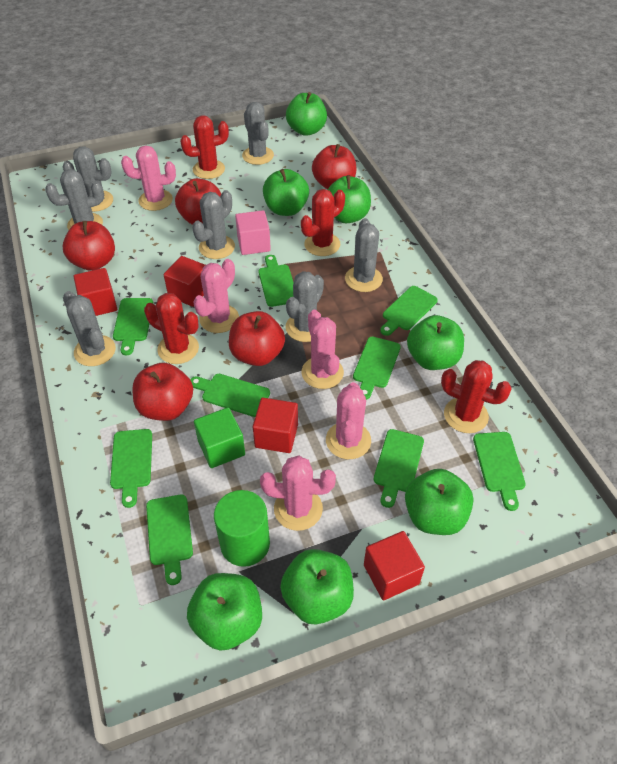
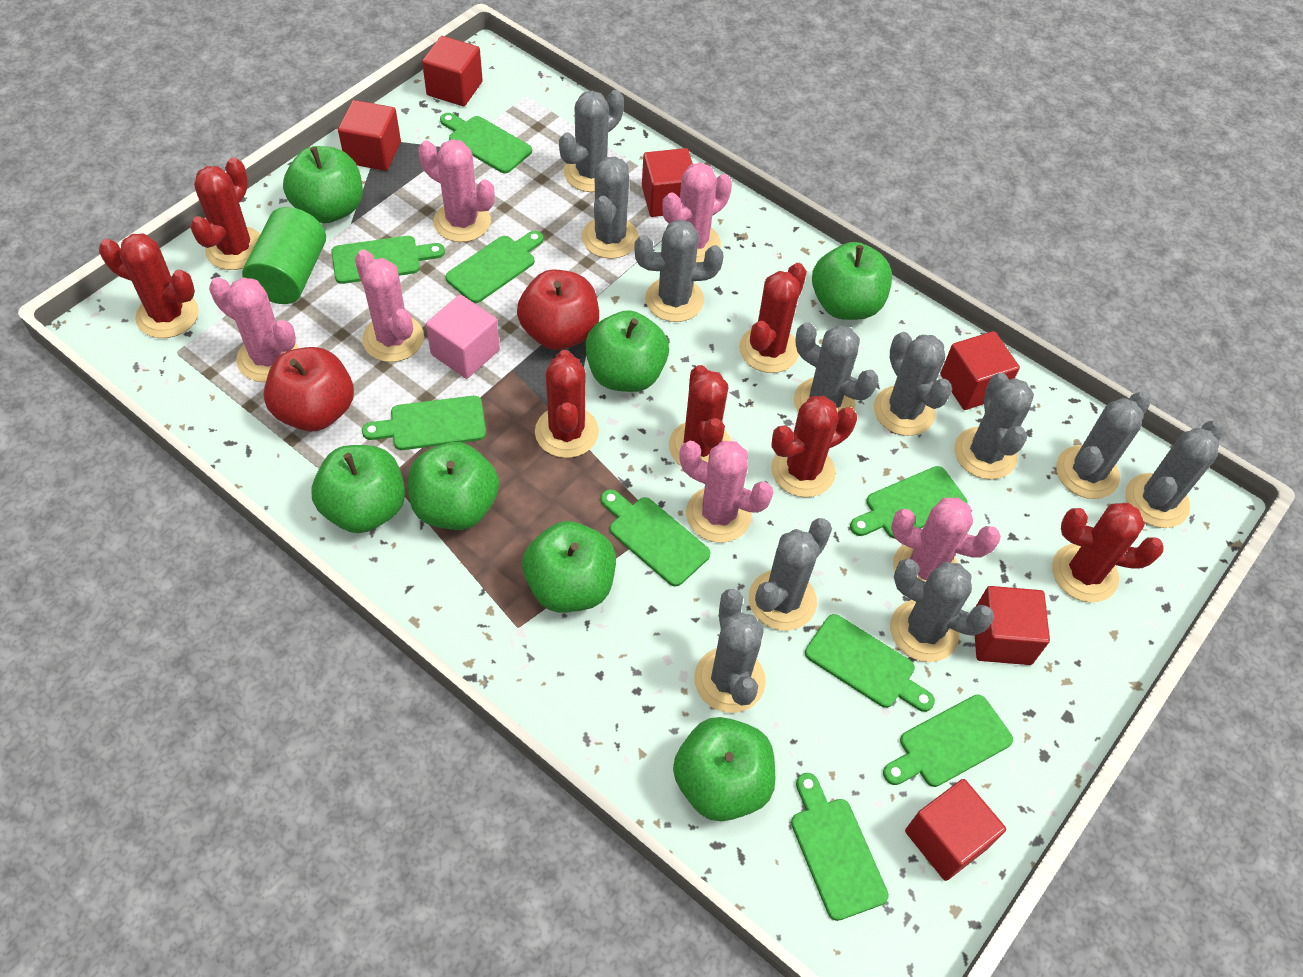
green cube: 1 -> 0
grey cactus: 7 -> 11
pink cactus: 5 -> 6
red apple: 5 -> 2
red cactus: 4 -> 7
red cube: 4 -> 6

